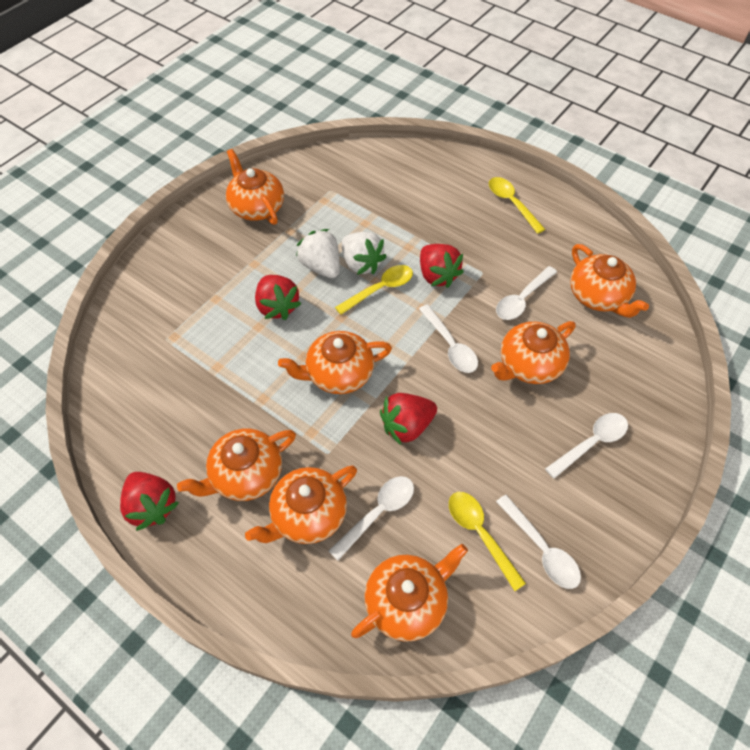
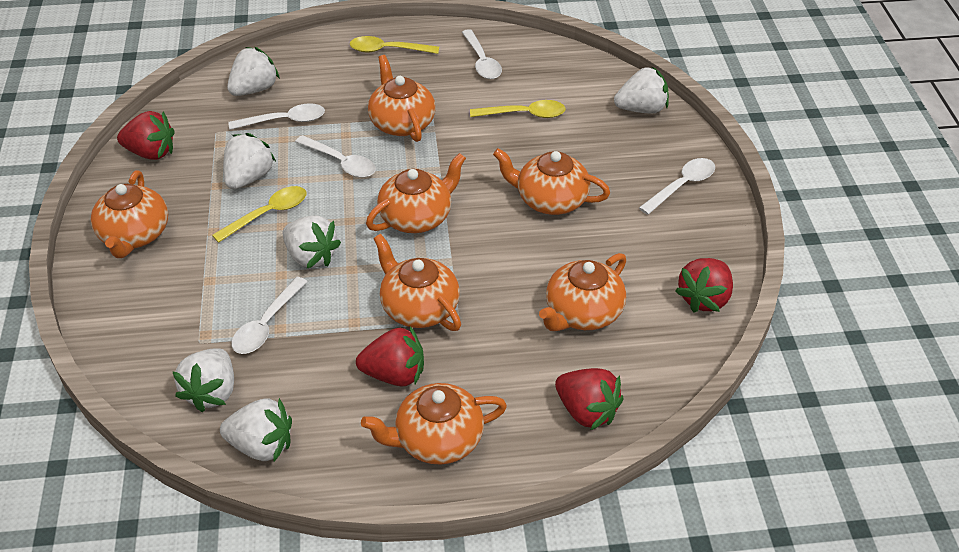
white strawberry: 2 -> 6

